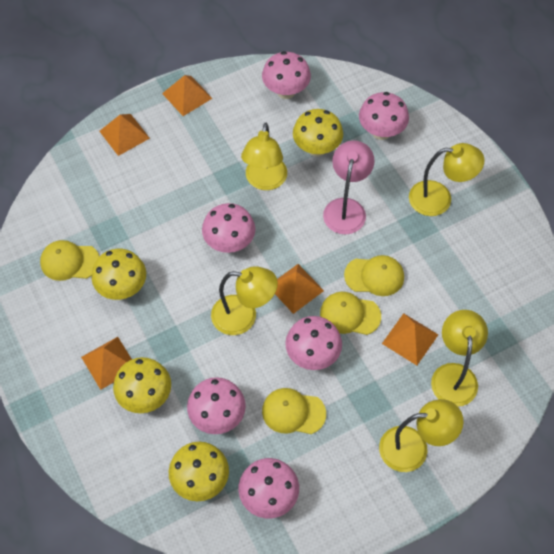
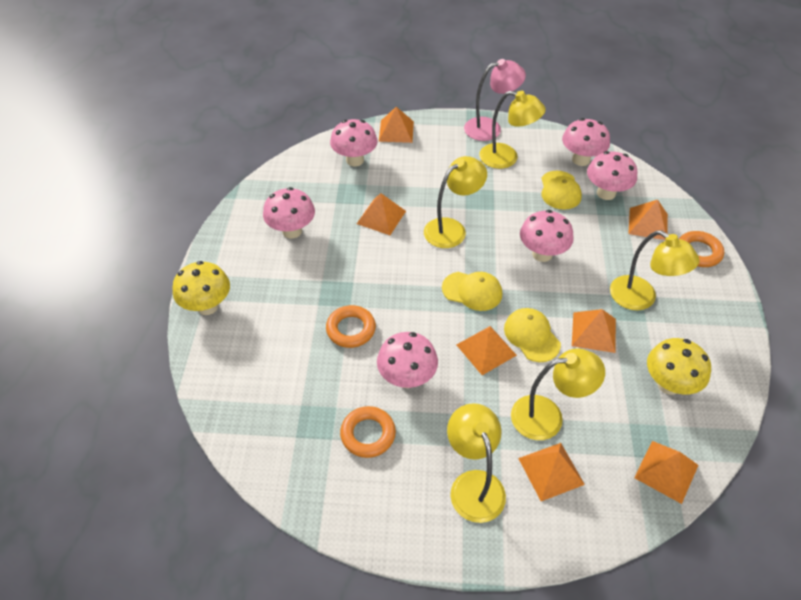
orange pyramid: 5 -> 7
orange ring: 0 -> 3
yellow cap: 4 -> 3
yellow mushroom: 4 -> 2

